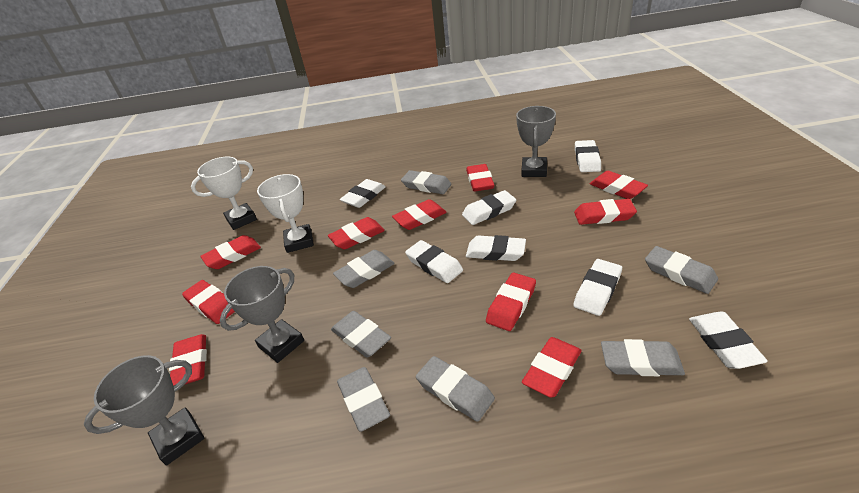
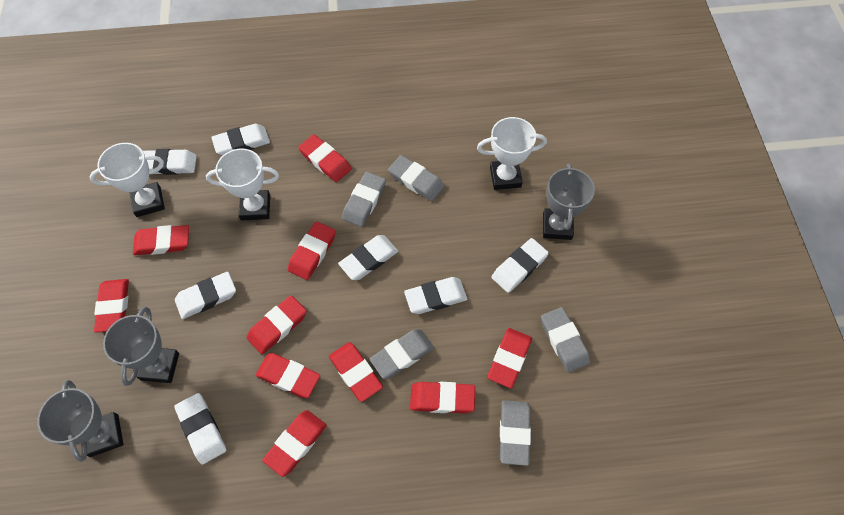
grey eraser: 7 -> 5
white trophy: 2 -> 3

